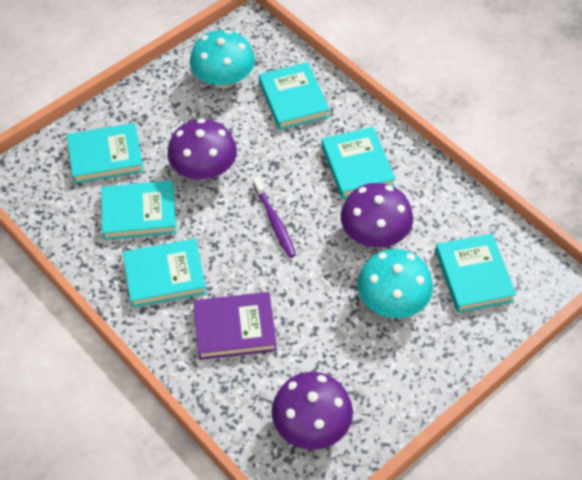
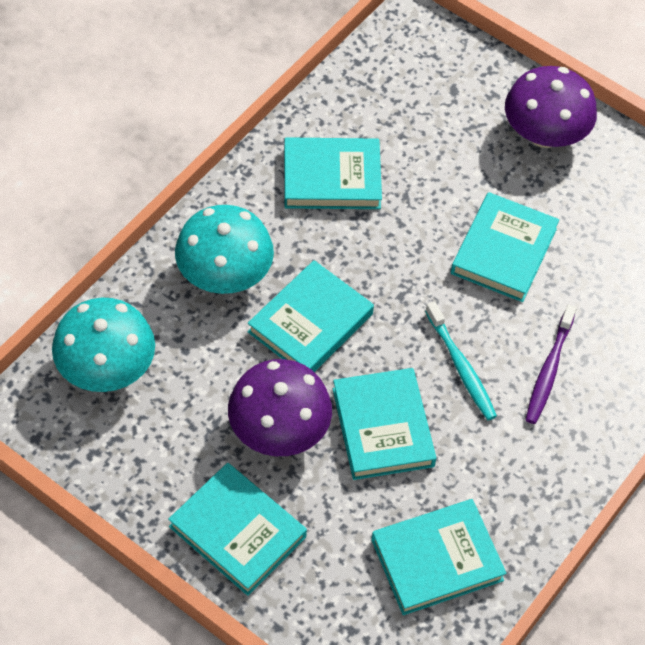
purple book: 1 -> 0
purple mushroom: 3 -> 2
turquoise toothbrush: 0 -> 1

